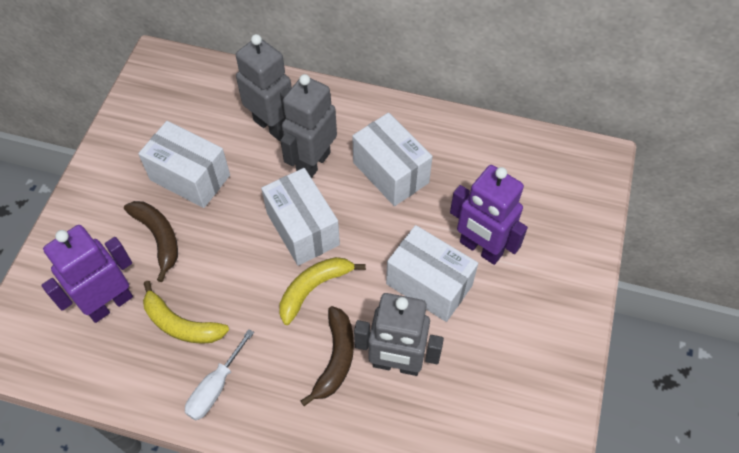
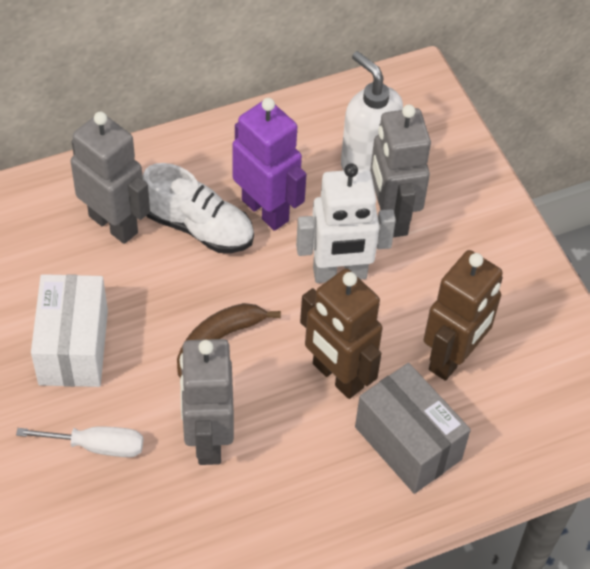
brown banana: 2 -> 1
brown robot: 0 -> 2
grey box: 0 -> 1
purple robot: 2 -> 1
white box: 4 -> 1
white robot: 0 -> 1
white shoe: 0 -> 1
white soap dispenser: 0 -> 1
yellow banana: 2 -> 0

